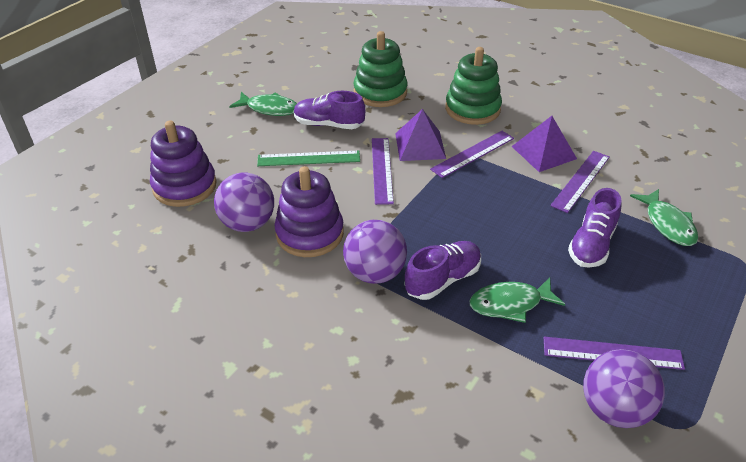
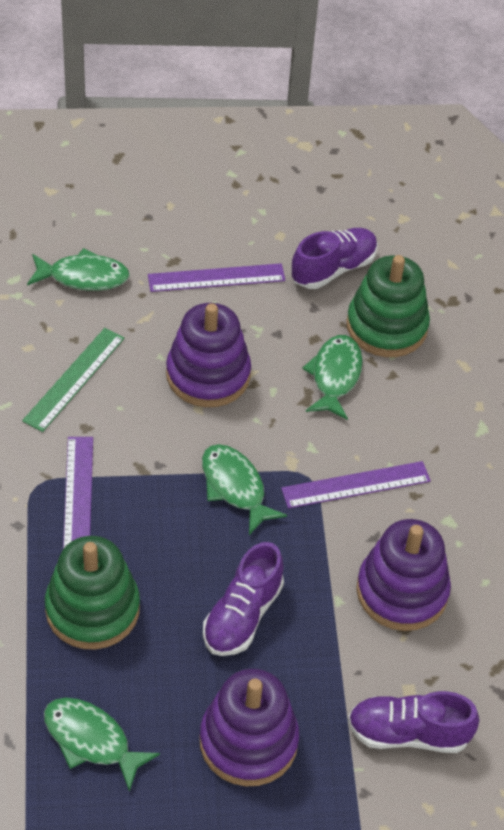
green fish: 3 -> 4
purple ball: 3 -> 0
purple pyramid: 2 -> 0
purple ruler: 4 -> 3
purple stacking toy: 2 -> 3

